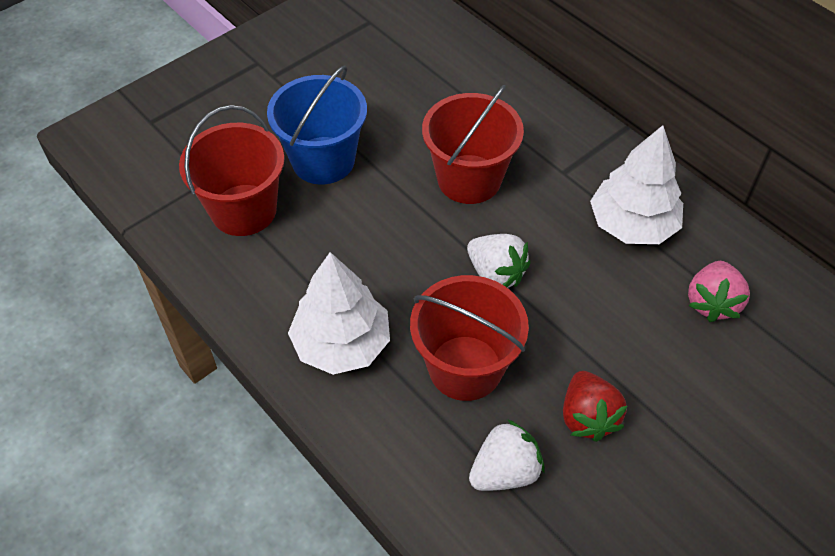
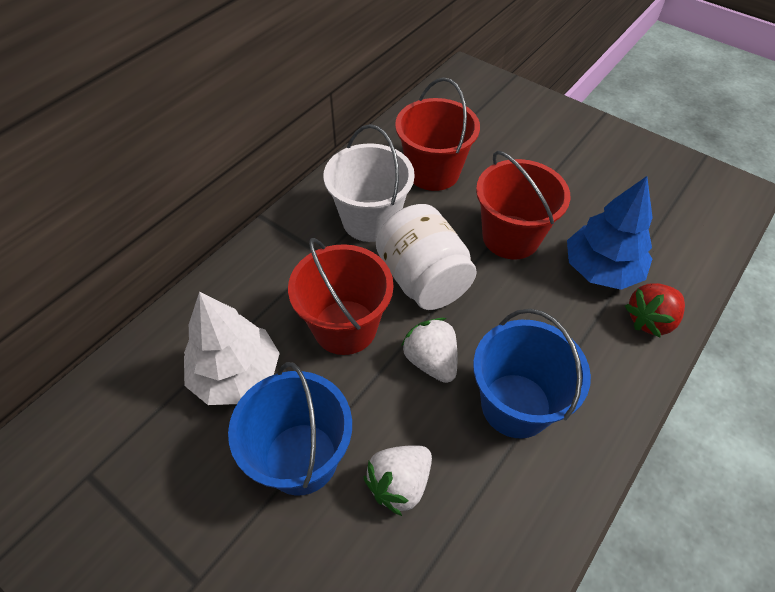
blue bucket: 1 -> 2
blue tree: 0 -> 1
pink strawberry: 1 -> 0
white bucket: 0 -> 1
white jar: 0 -> 1
white tree: 2 -> 1

